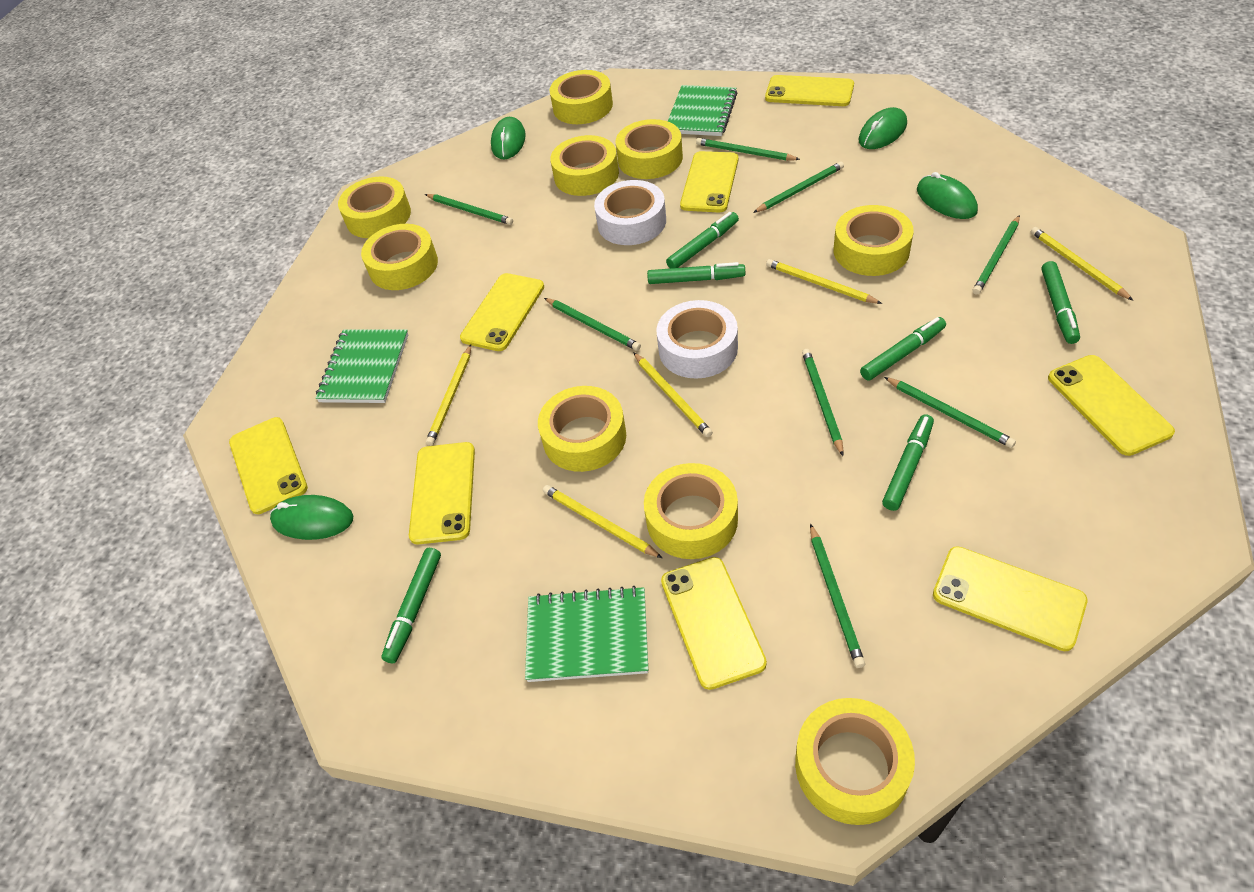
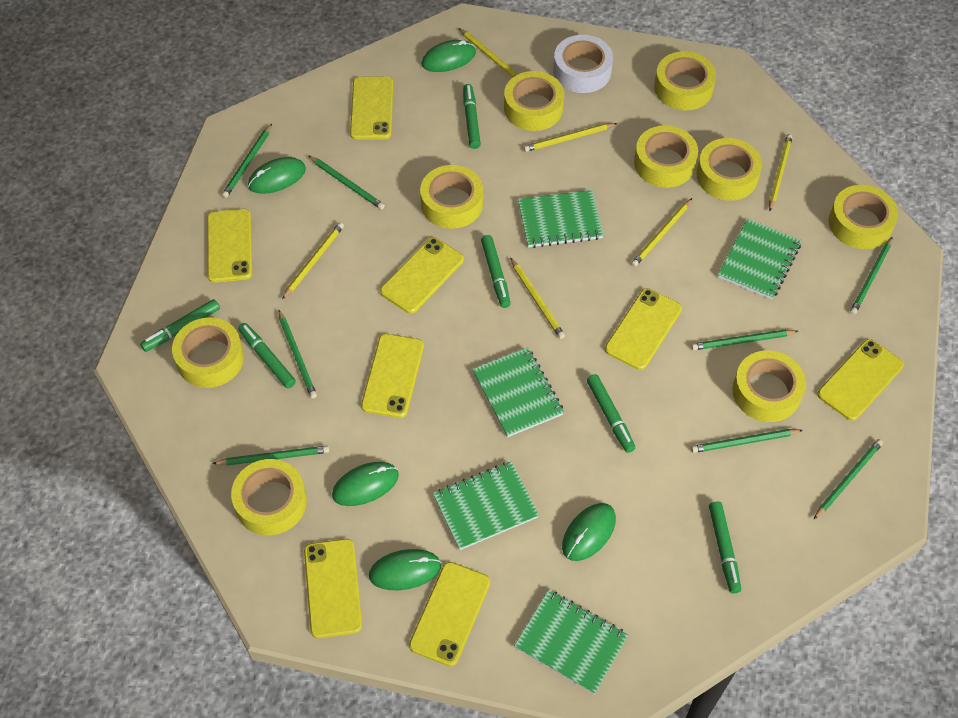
green mouse: 4 -> 5
green notebook: 3 -> 5
white tape: 2 -> 1
yellow pencil: 5 -> 6

